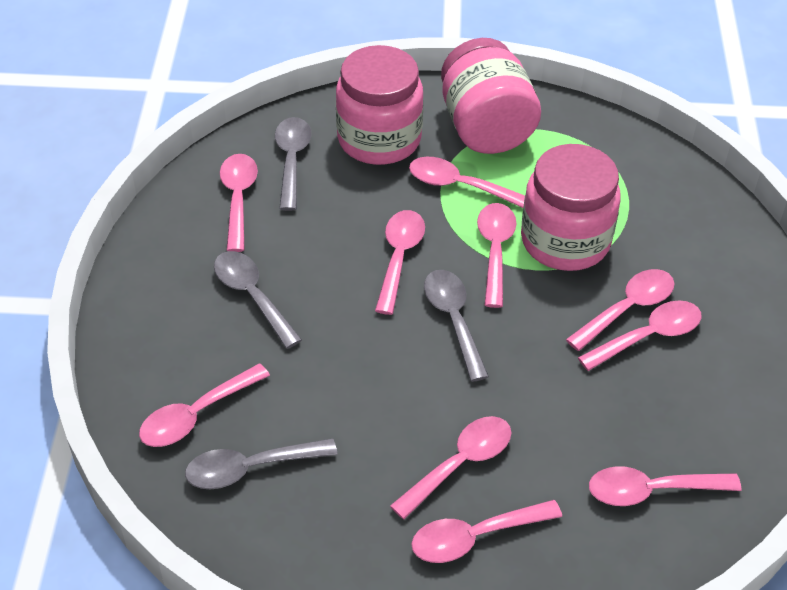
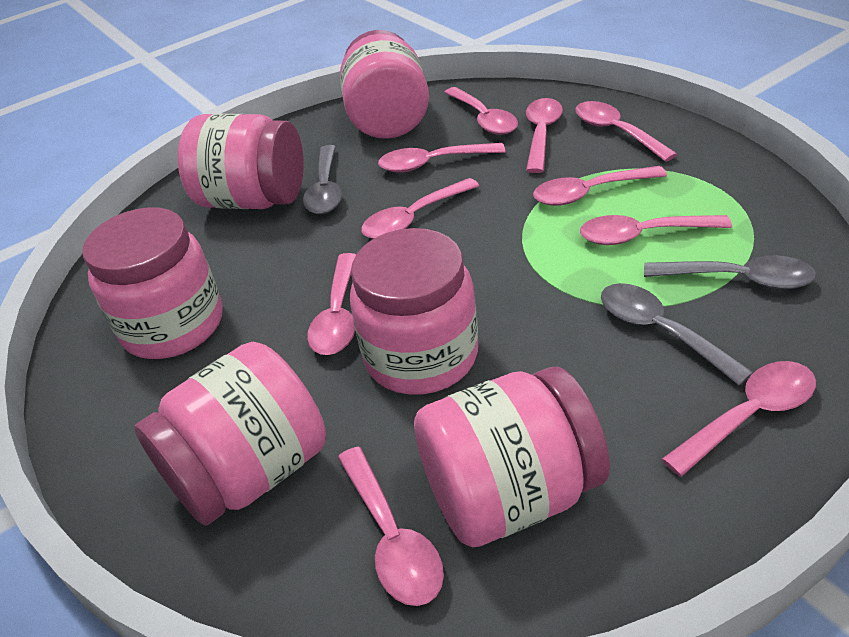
grey spoon: 4 -> 3
pink jar: 3 -> 6

